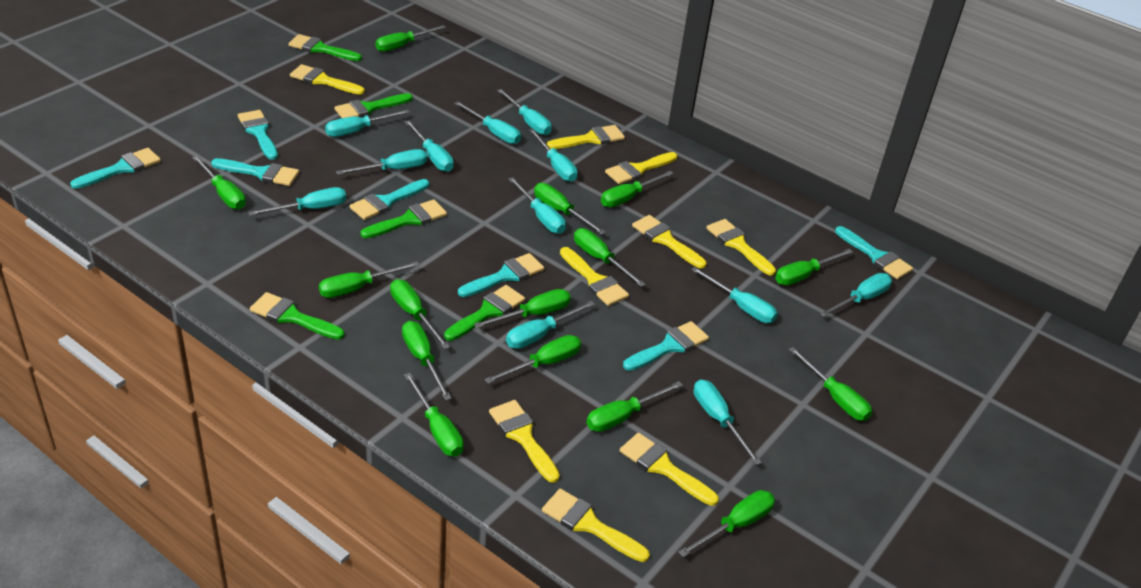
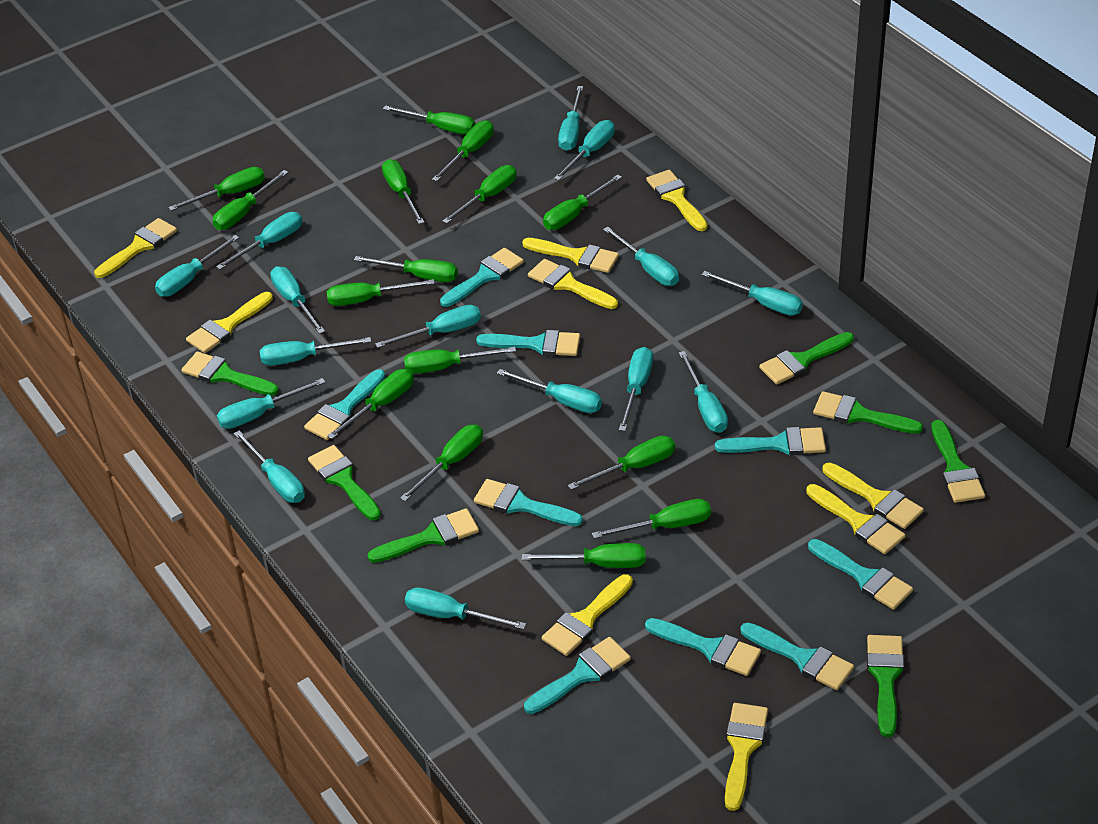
green brush: 5 -> 7
turquoise brush: 7 -> 9
turquoise screwdriver: 12 -> 15

